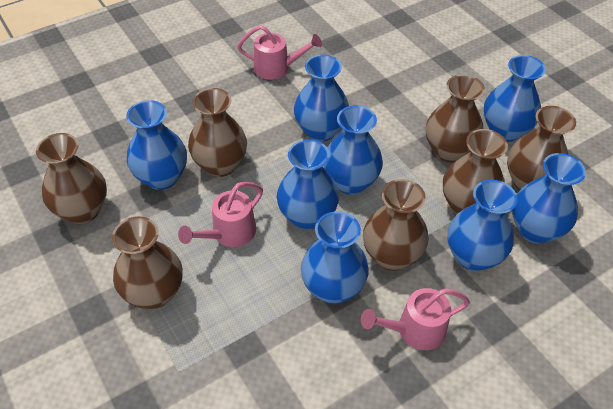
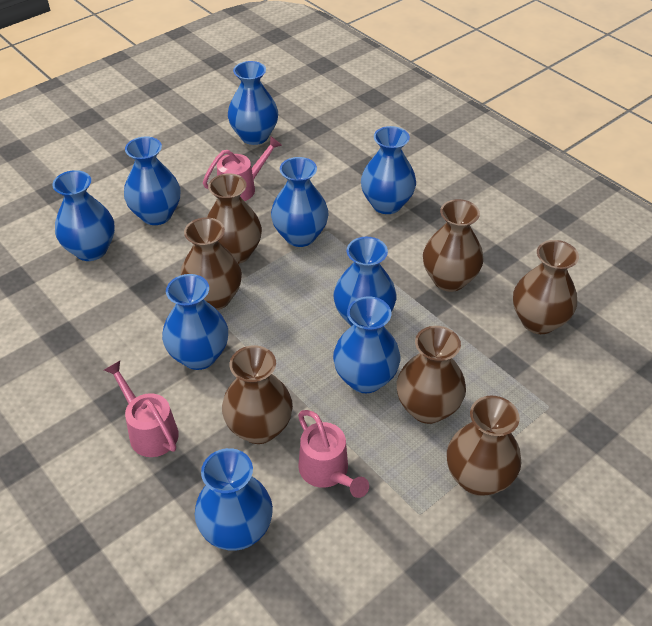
blue vase: 8 -> 9

